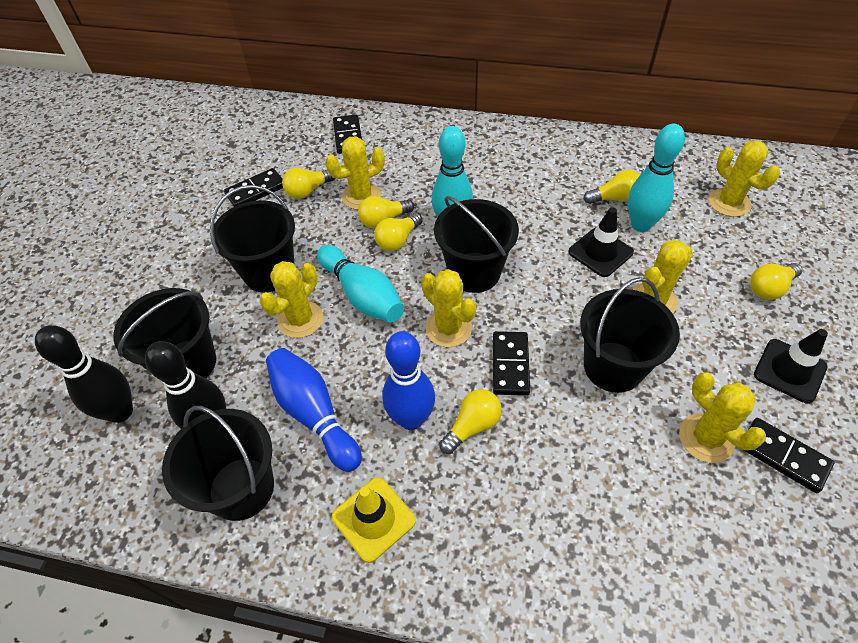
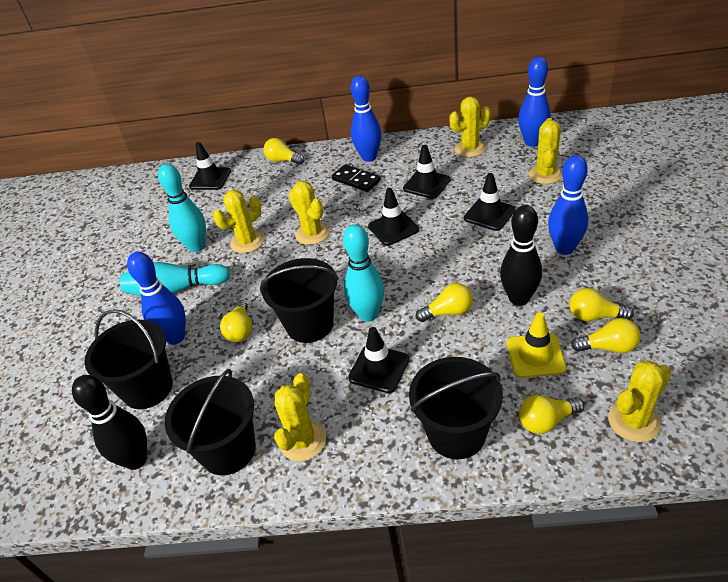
black bucket: 5 -> 4
black domino: 4 -> 1
black traffic cone: 2 -> 5
blue bowling pin: 2 -> 4

